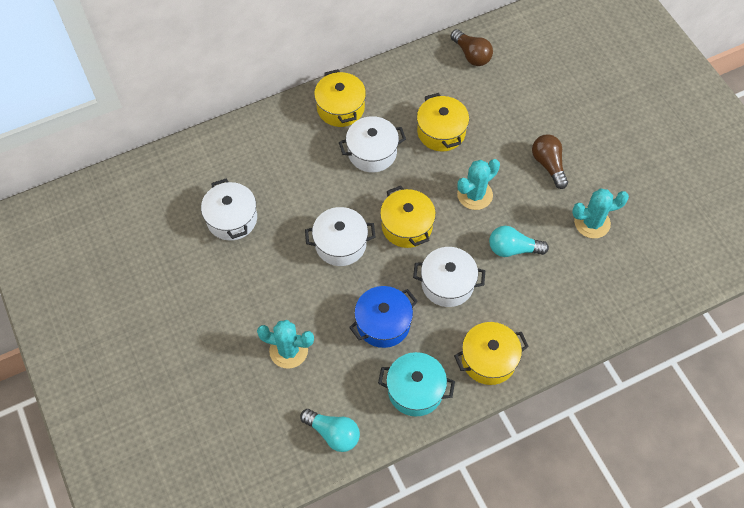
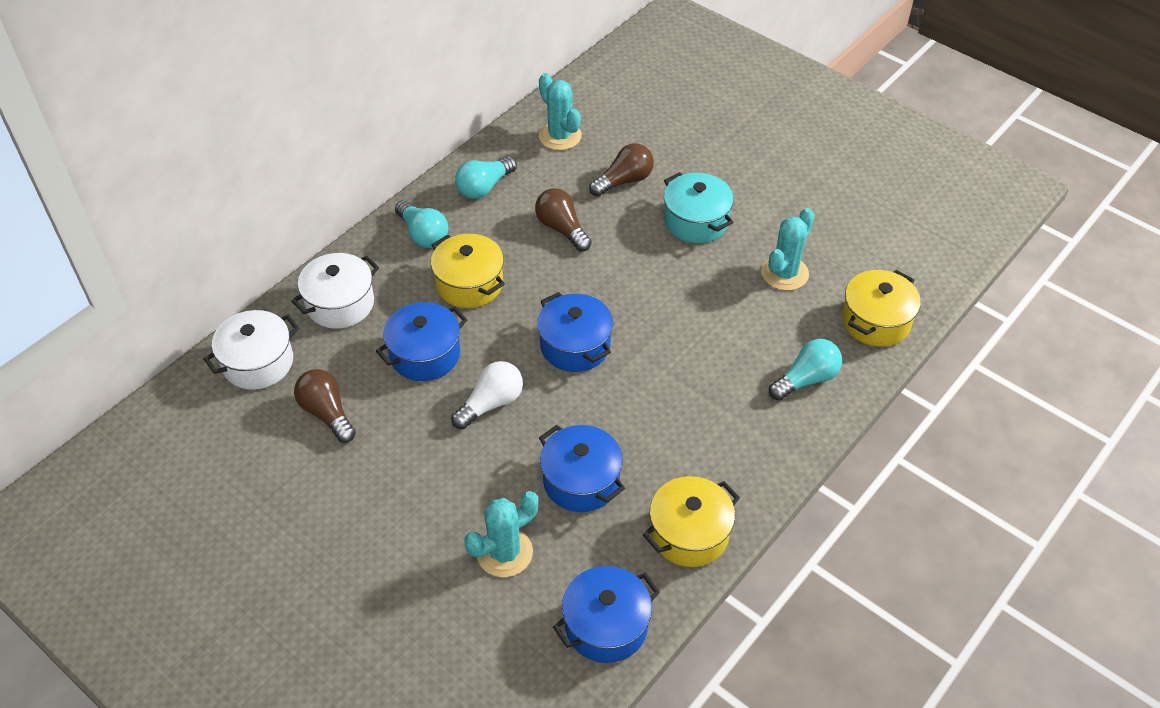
blue pot: 1 -> 4
brown light bulb: 2 -> 3
turquoise light bulb: 2 -> 3
white light bulb: 0 -> 1
white pot: 4 -> 2
yellow pot: 4 -> 3

